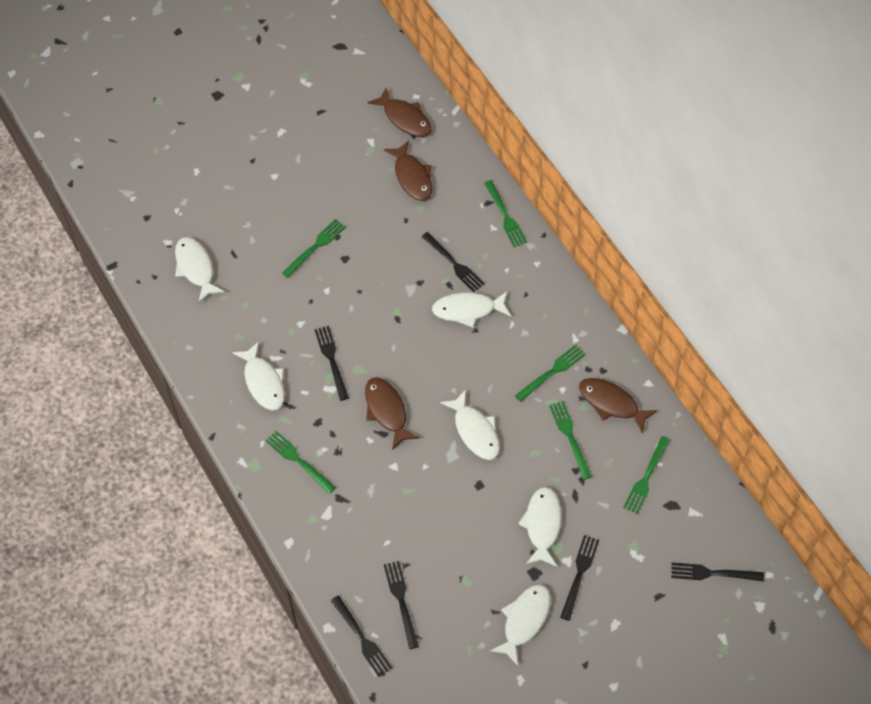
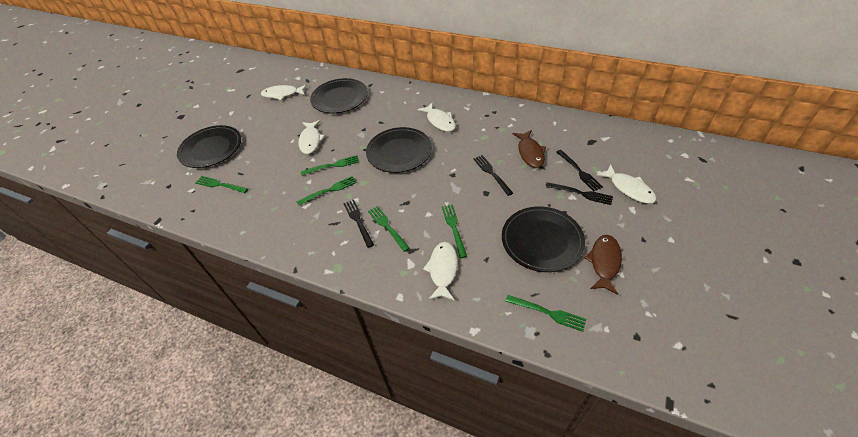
black fork: 6 -> 4
black plate: 0 -> 4
brown fish: 4 -> 2
white fish: 6 -> 5

